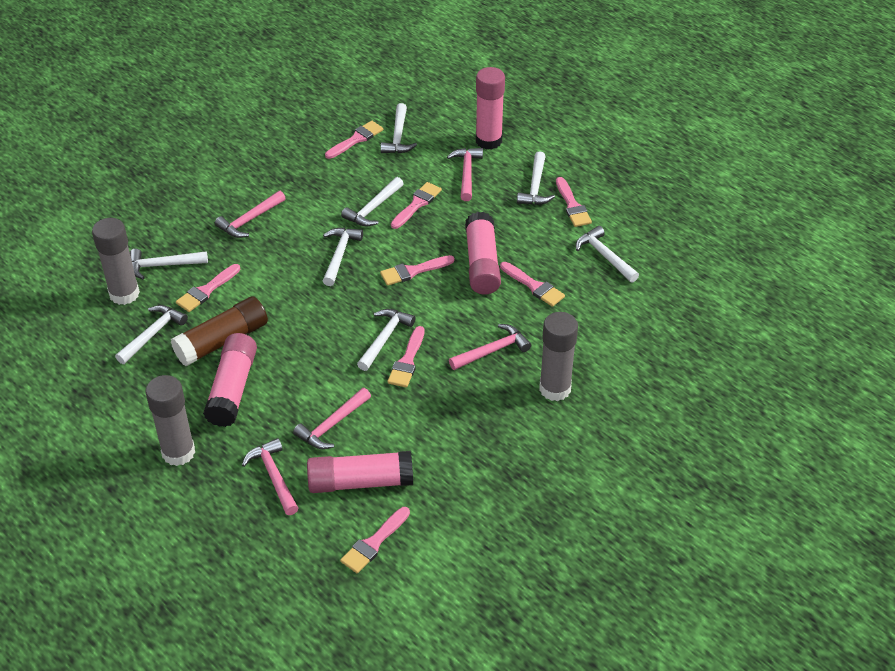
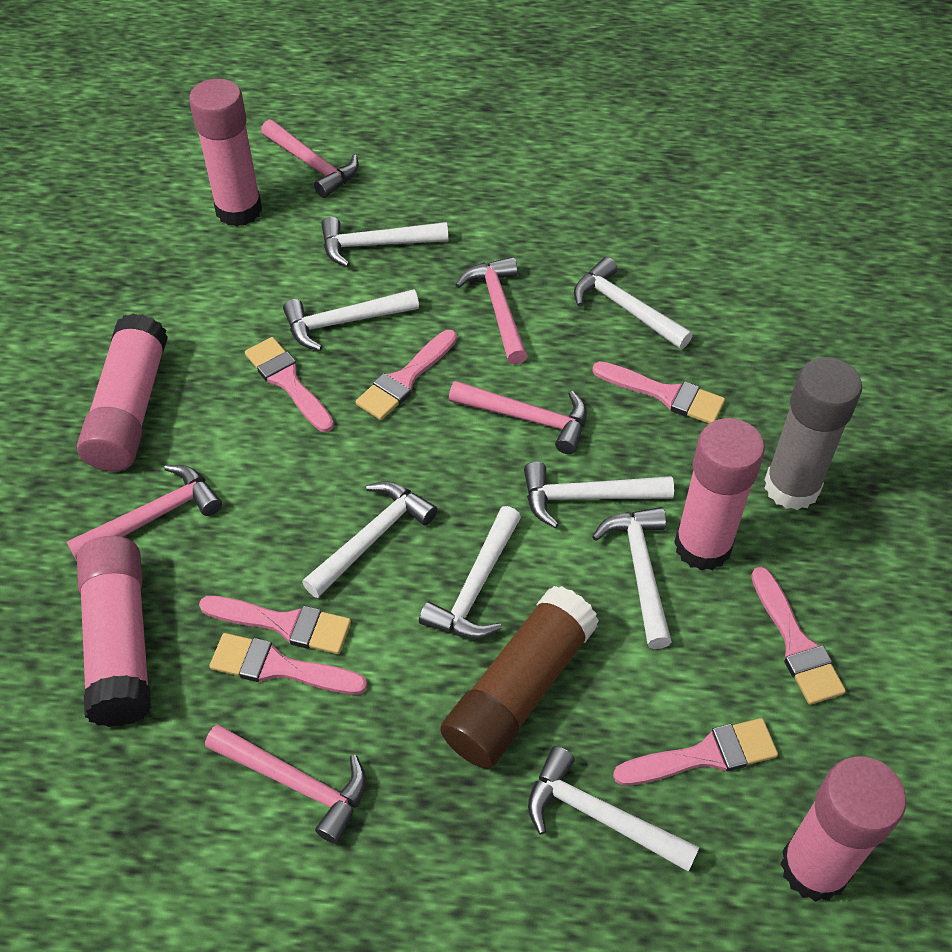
grey glue stick: 3 -> 1
pink brush: 8 -> 7
pink glue stick: 4 -> 5

